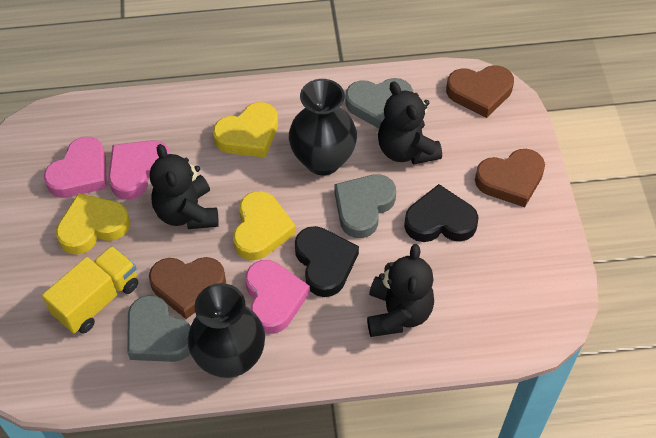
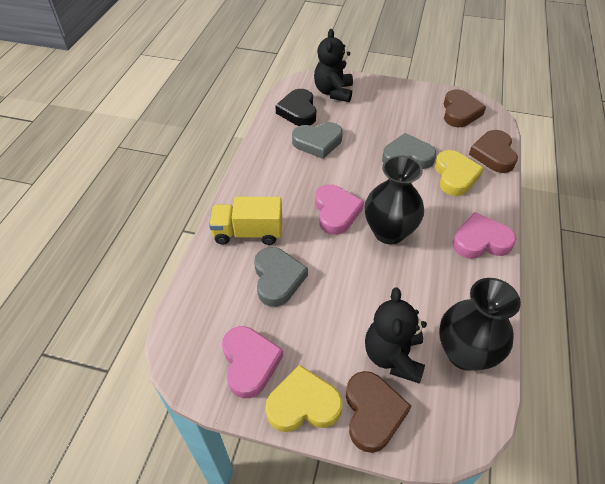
black heart: 2 -> 1
black teddy bear: 3 -> 2
yellow heart: 3 -> 2

